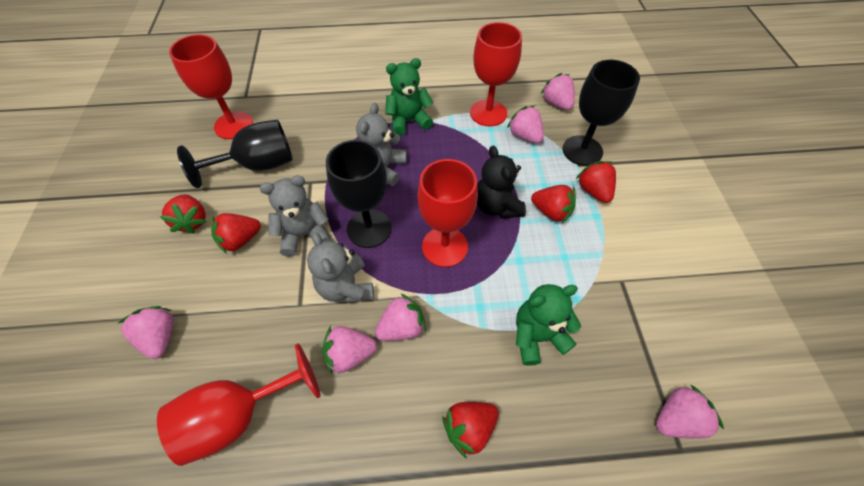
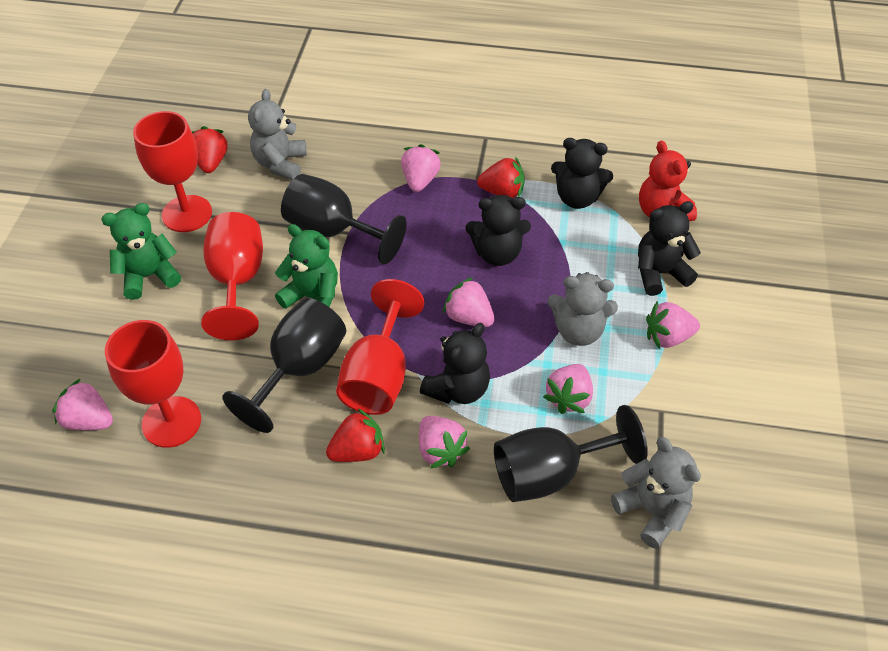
black teddy bear: 1 -> 4
red strawberry: 5 -> 3
red teddy bear: 0 -> 1

